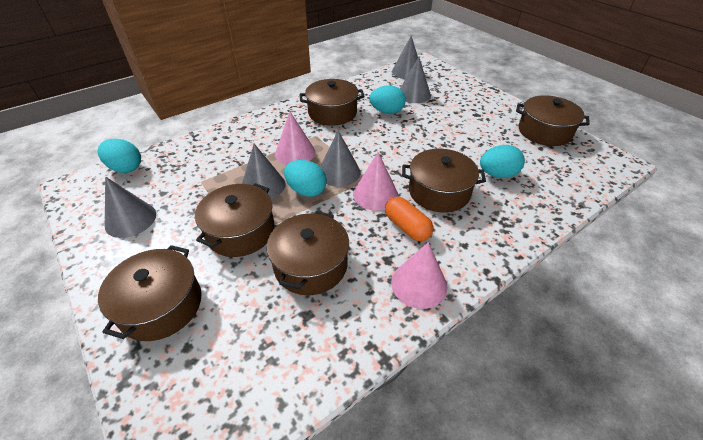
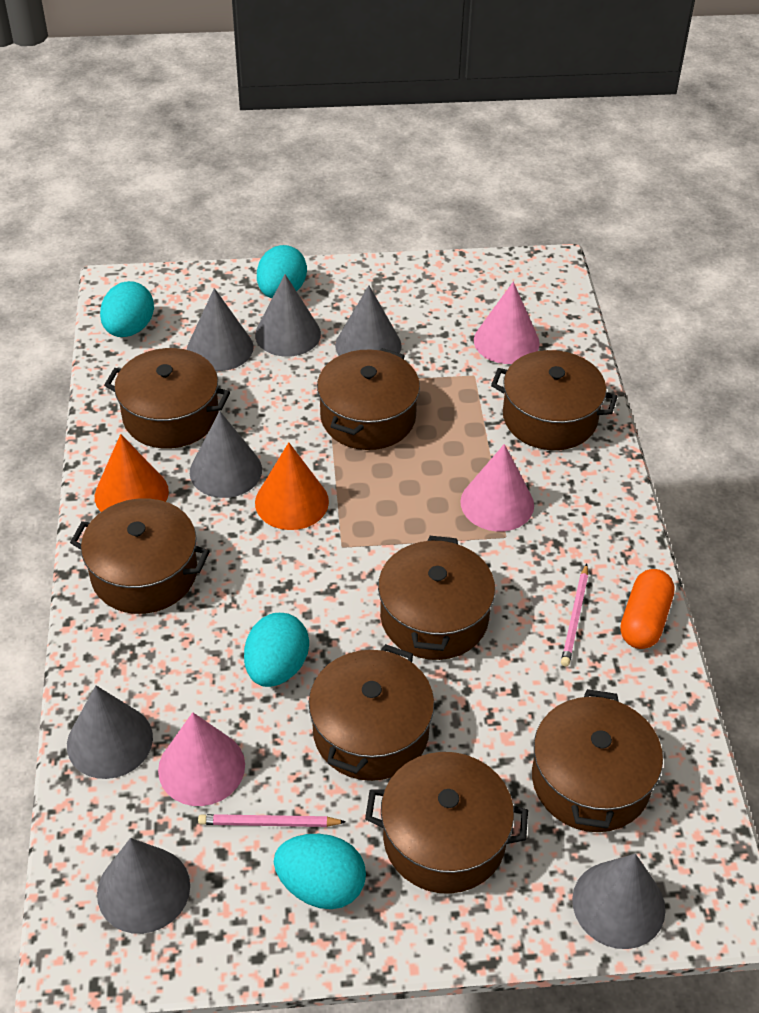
brown pot: 6 -> 8
grey cone: 5 -> 7
orange cone: 0 -> 2
pink pencil: 0 -> 2

